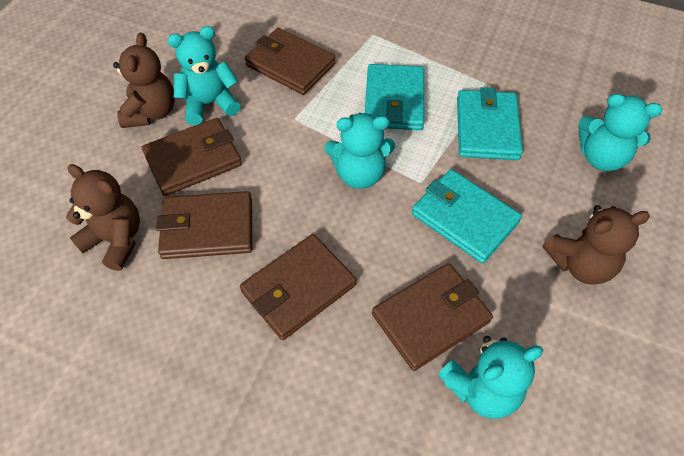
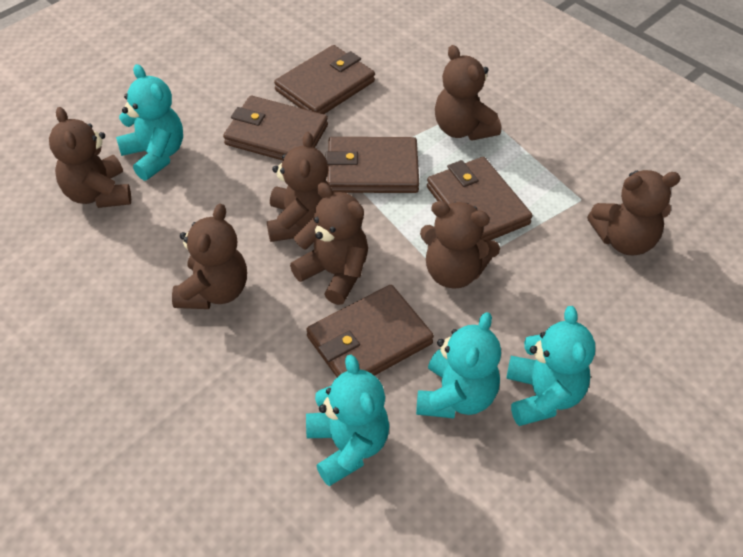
brown teddy bear: 3 -> 7
turquoise wallet: 3 -> 0

